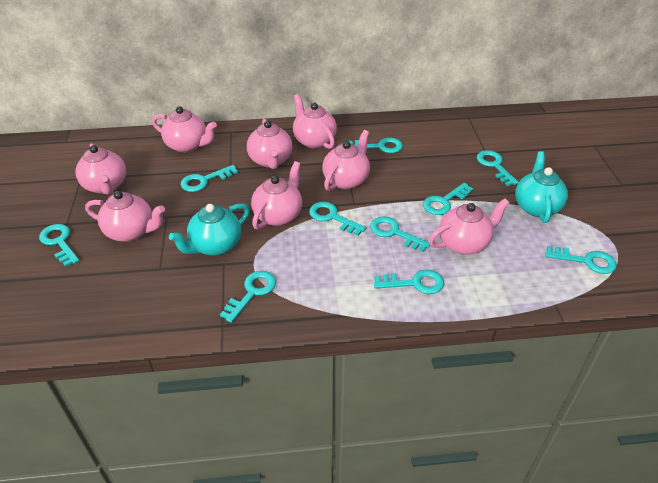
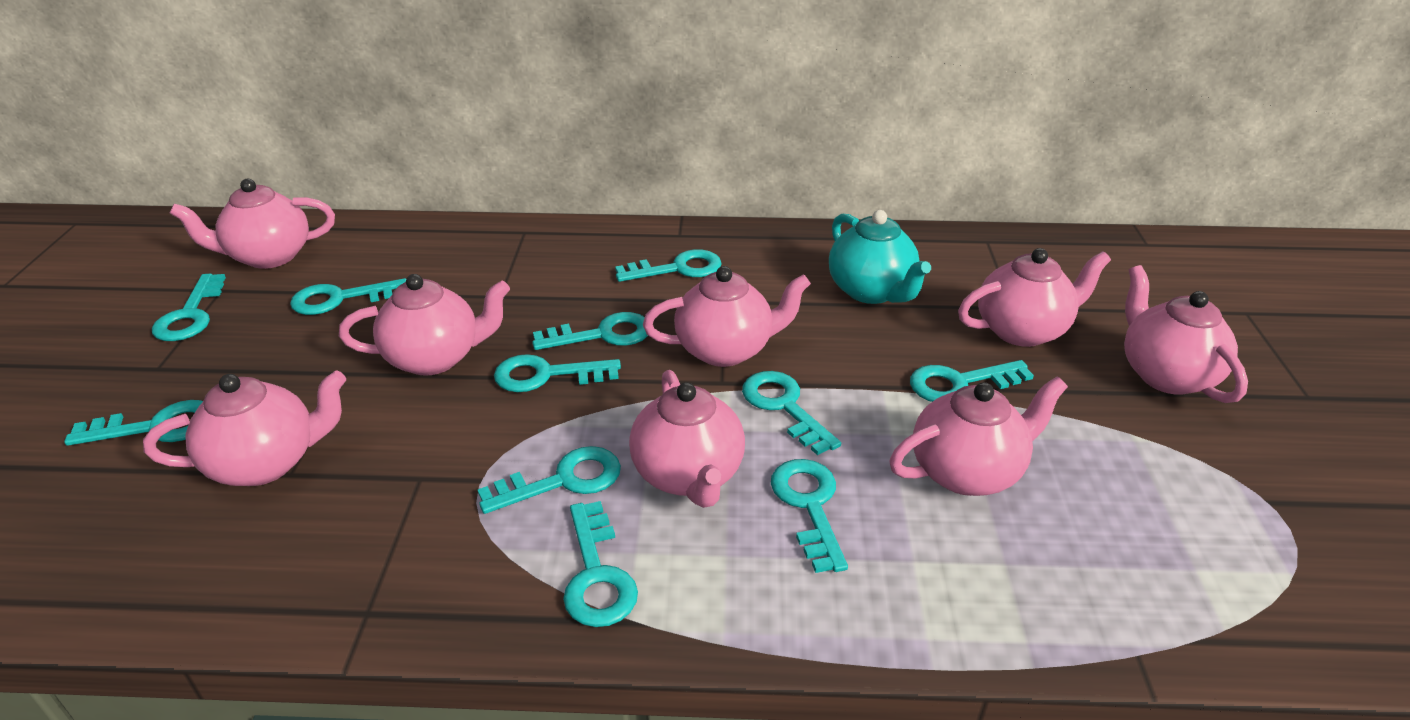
turquoise key: 10 -> 11
turquoise teapot: 2 -> 1

